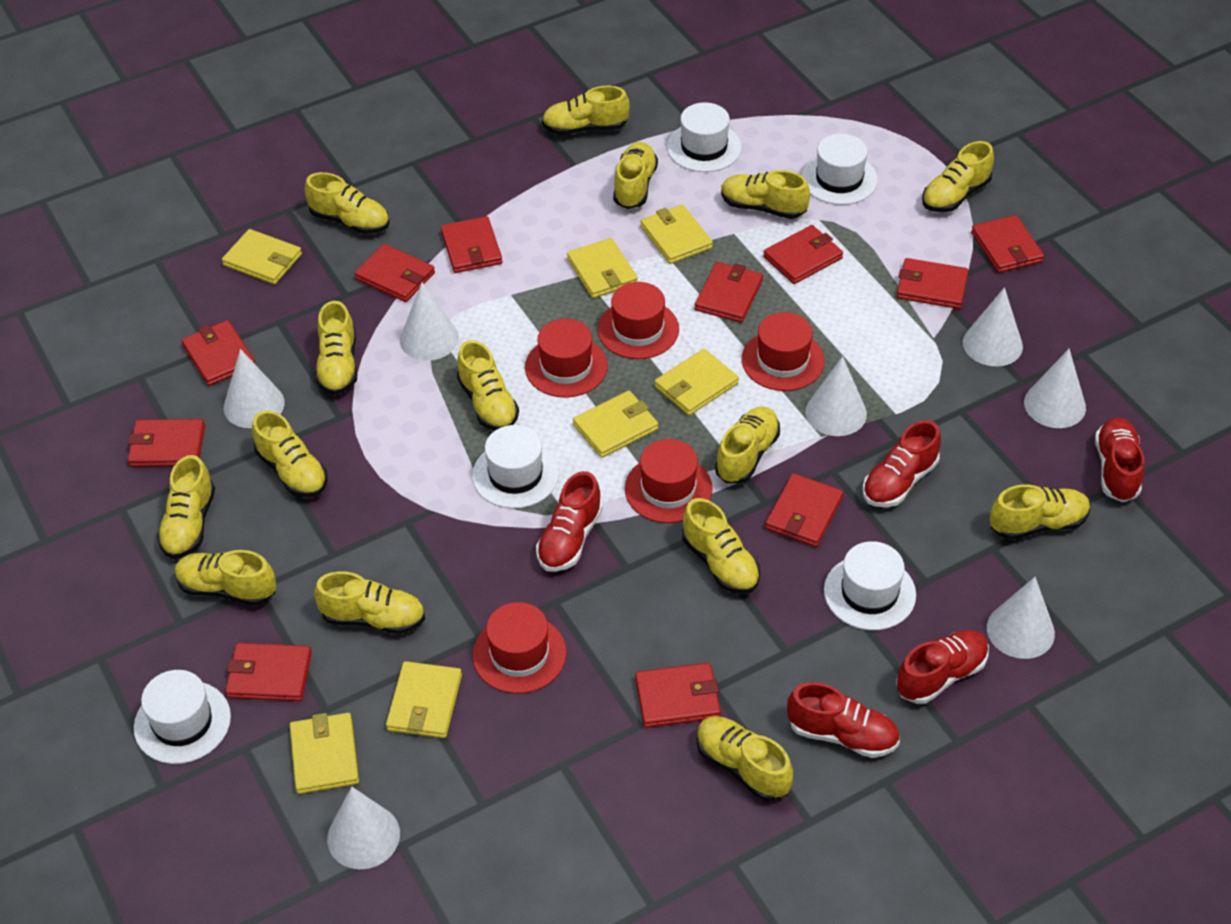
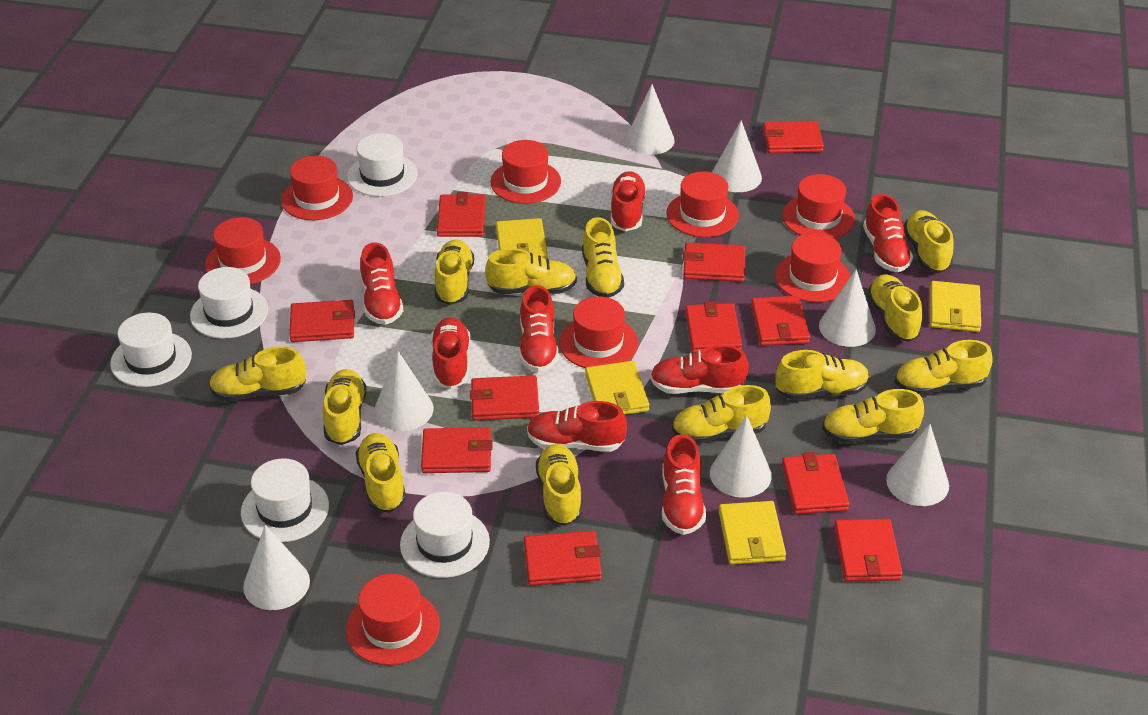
red hat: 5 -> 8
red shoe: 5 -> 8
yellow shoe: 15 -> 13
yellow wallet: 7 -> 4

